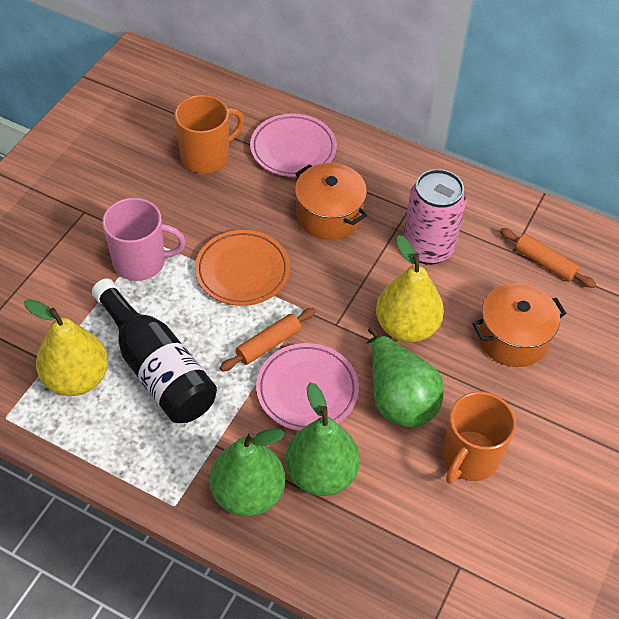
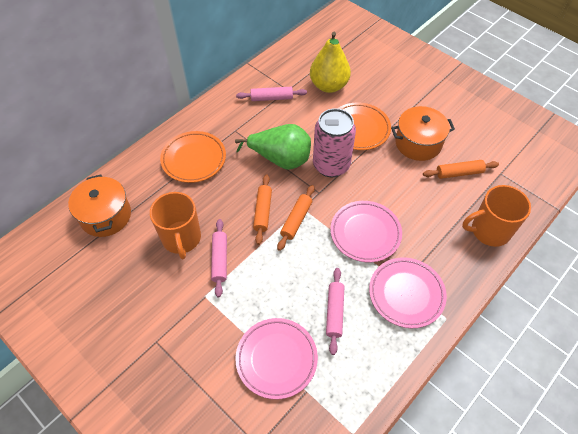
black bottle: 1 -> 0
green pear: 3 -> 1
orange plate: 1 -> 2
orange rolling pin: 2 -> 3
pink mug: 1 -> 0
pink plate: 2 -> 3
pink rolling pin: 0 -> 3
yellow pear: 2 -> 1

